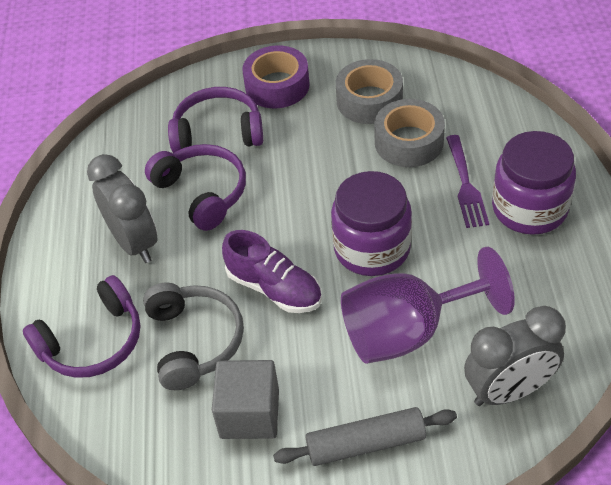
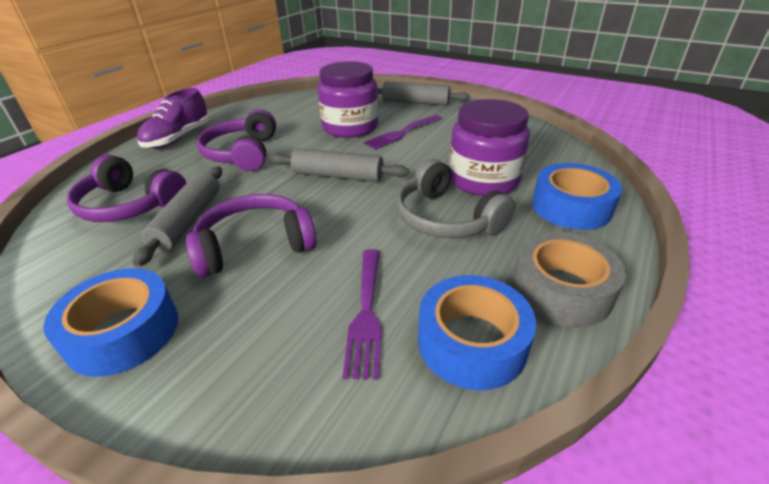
blue tape: 0 -> 3
grey clock: 2 -> 0
grey cube: 1 -> 0
grey rolling pin: 1 -> 3
grey tape: 2 -> 1
purple fork: 1 -> 2
purple goblet: 1 -> 0
purple tape: 1 -> 0

